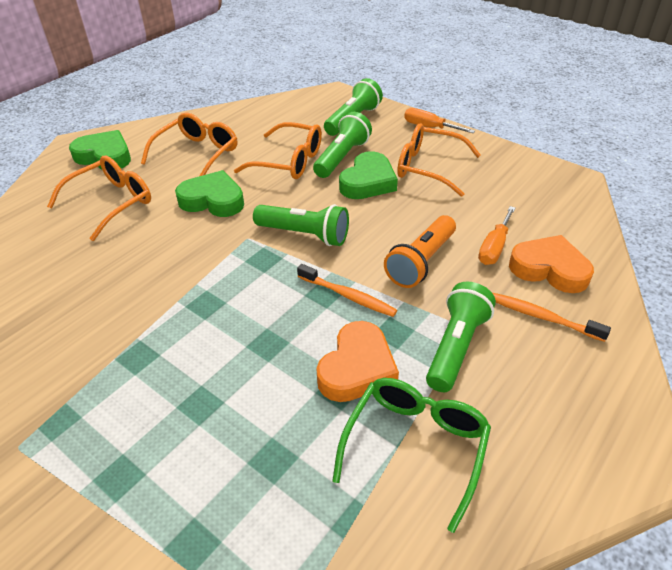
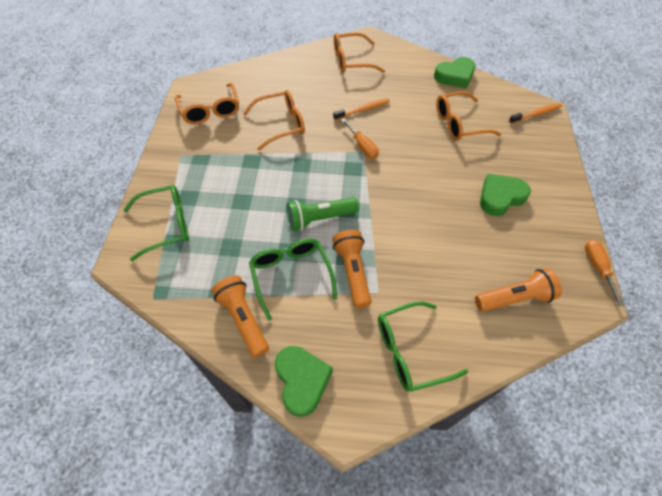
green flashlight: 4 -> 1
green glasses: 1 -> 3
orange flashlight: 1 -> 3
orange heart: 2 -> 0

